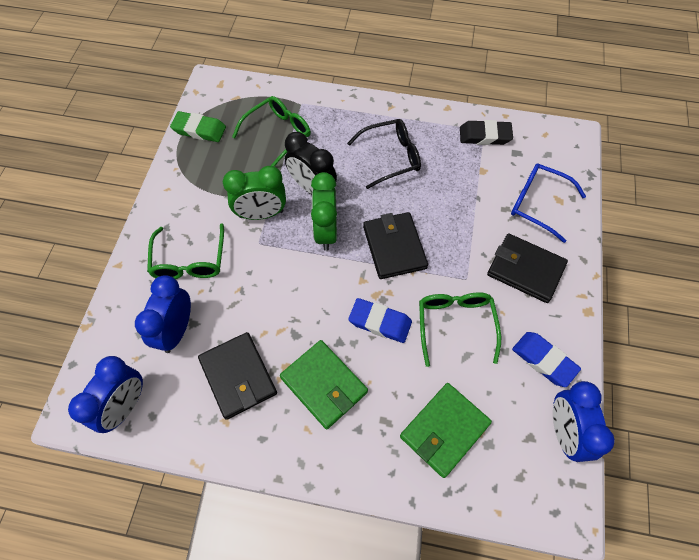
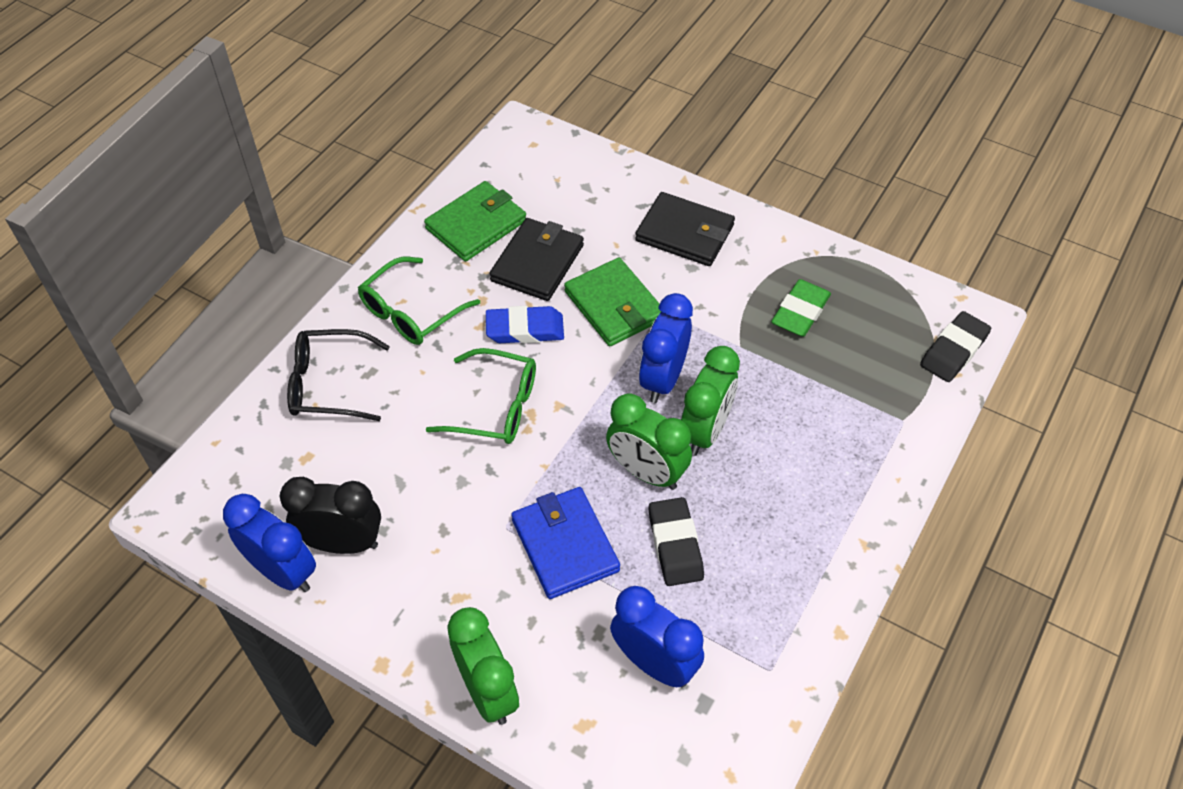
black eraser: 1 -> 2
black wallet: 3 -> 2
blue eraser: 2 -> 1
blue glasses: 1 -> 0
blue wallet: 0 -> 1
green clock: 2 -> 3
green glasses: 3 -> 2

